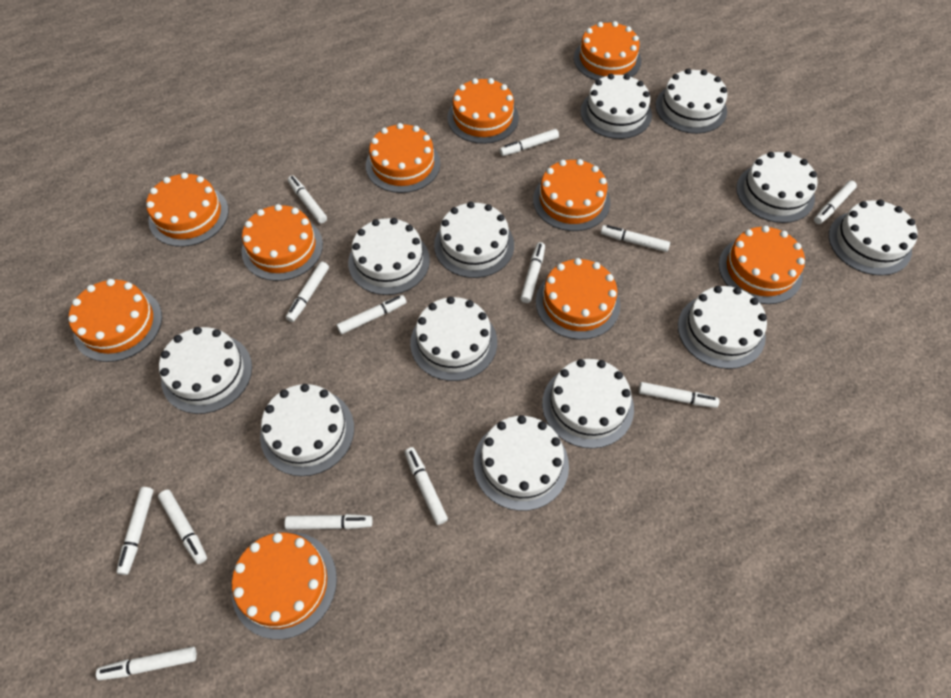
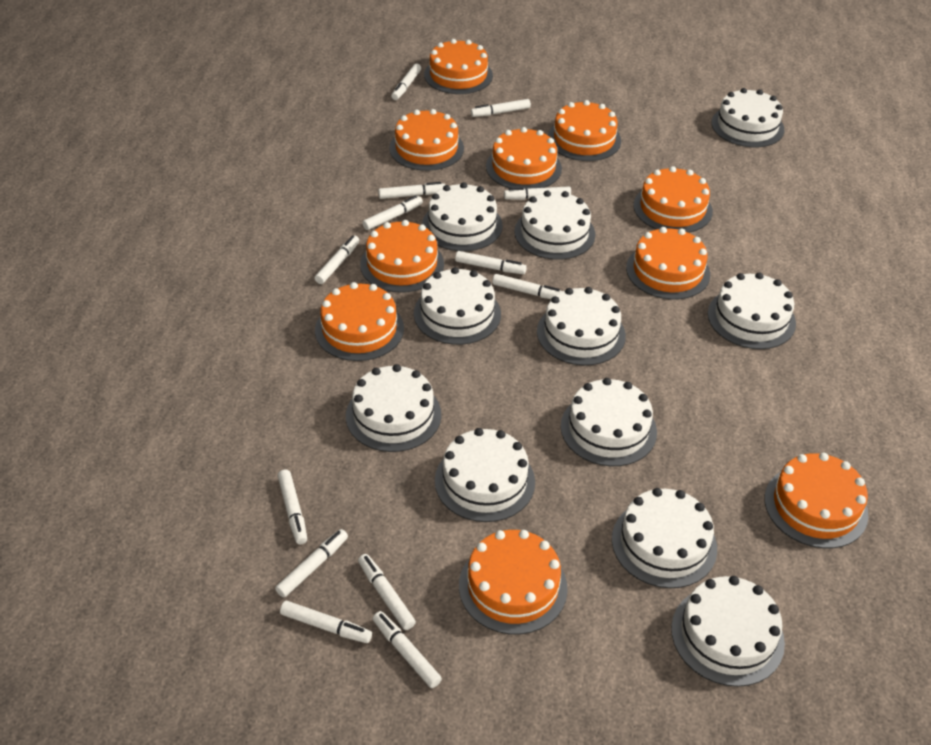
white cake: 12 -> 11

